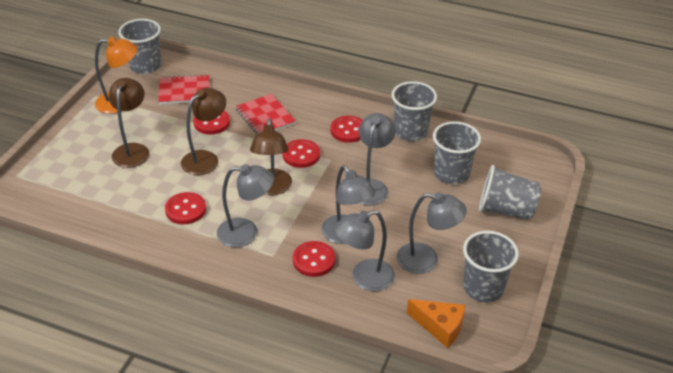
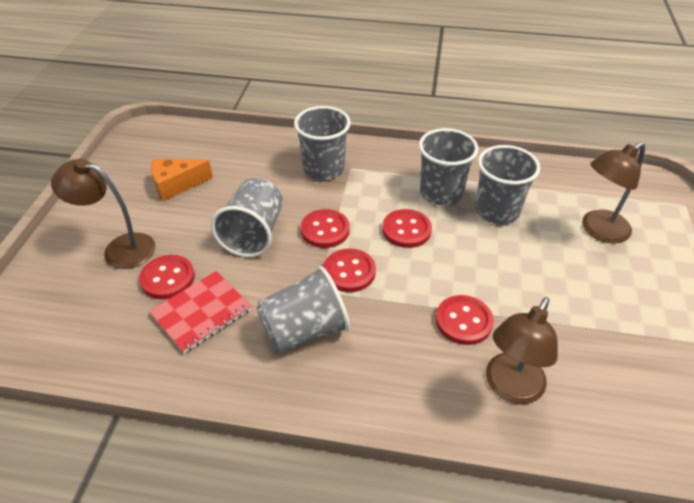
grey lamp: 5 -> 0
orange lamp: 1 -> 0
red notebook: 2 -> 1

